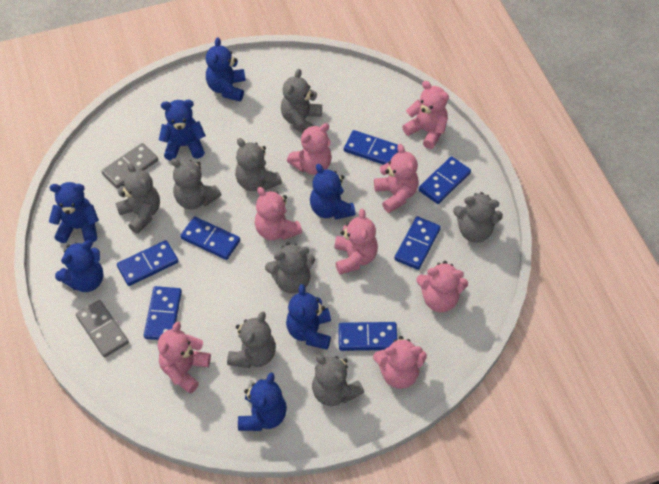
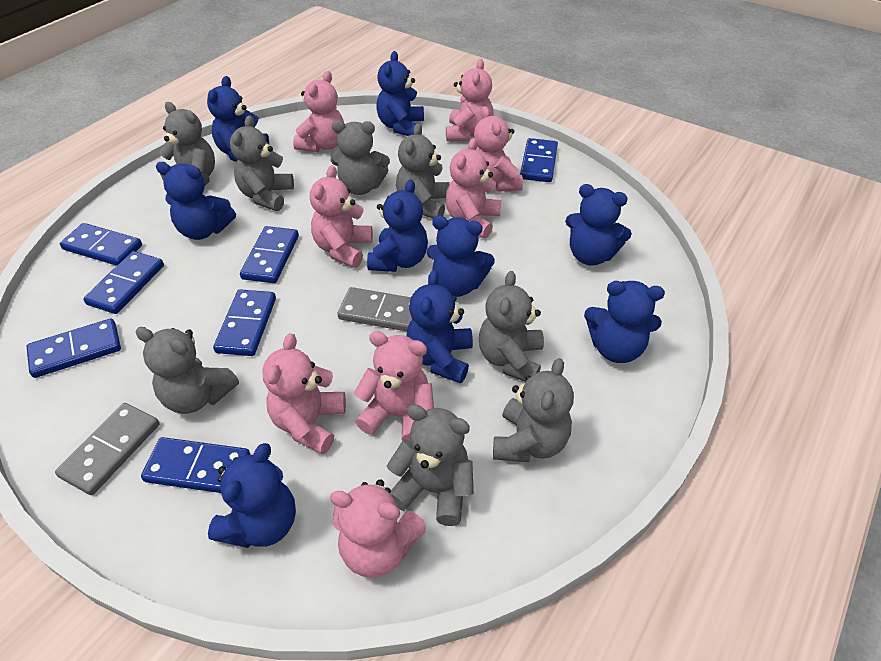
blue teddy bear: 7 -> 9

